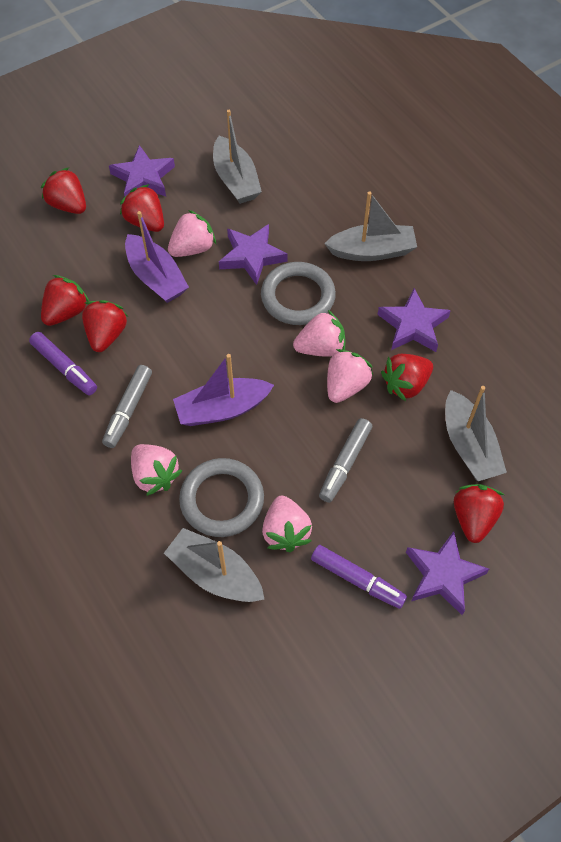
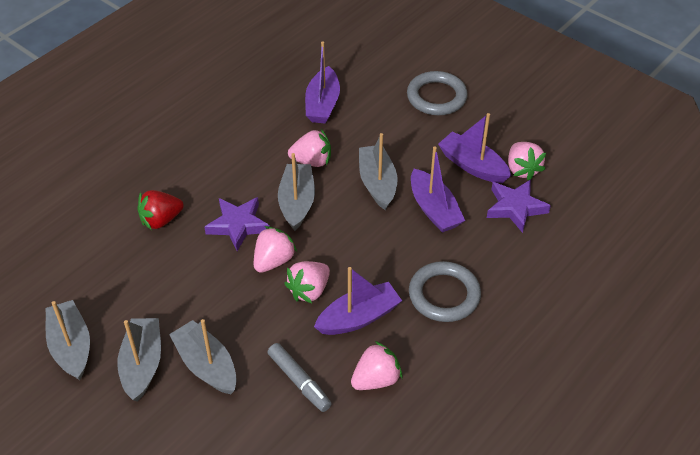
grey boat: 4 -> 5
grey marker: 2 -> 1
purple boat: 2 -> 4
purple marker: 2 -> 0
purple star: 4 -> 2
red strawberry: 6 -> 1

